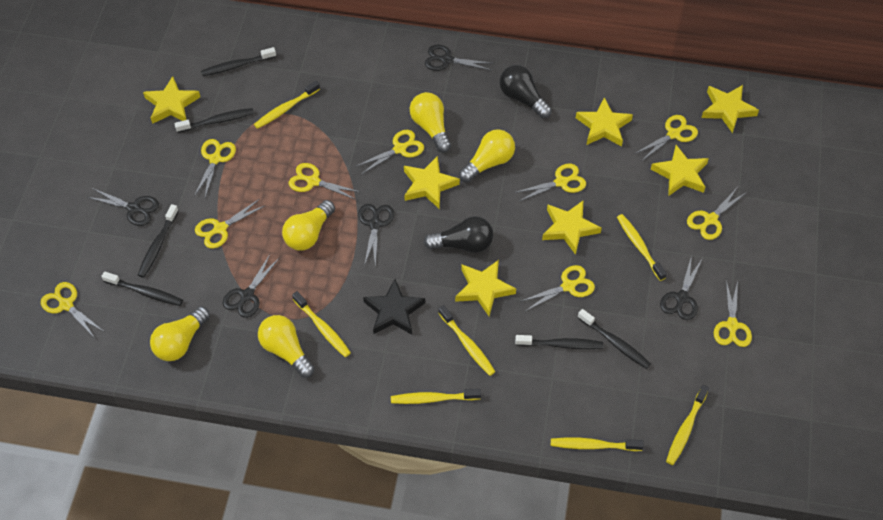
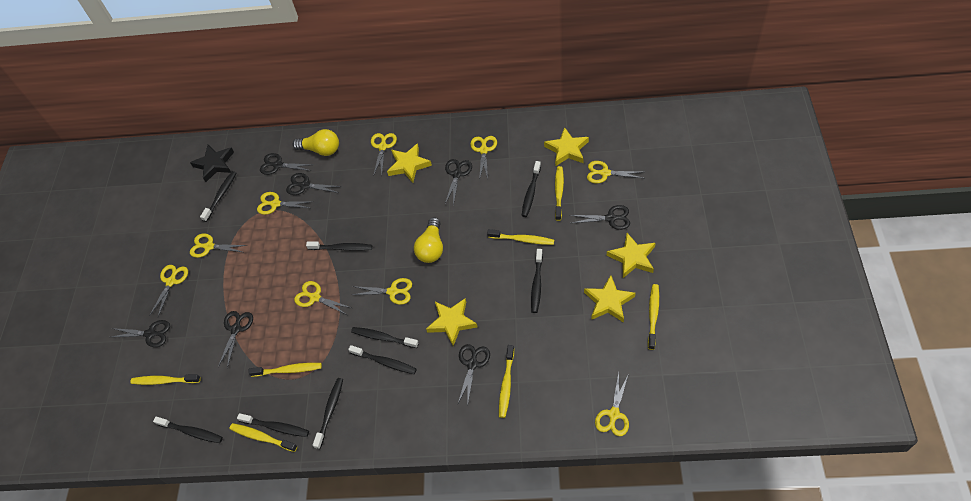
black light bulb: 2 -> 0
black scissors: 5 -> 7
black toothbrush: 6 -> 9
yellow light bulb: 5 -> 2
yellow scissors: 10 -> 9
yellow star: 7 -> 5

